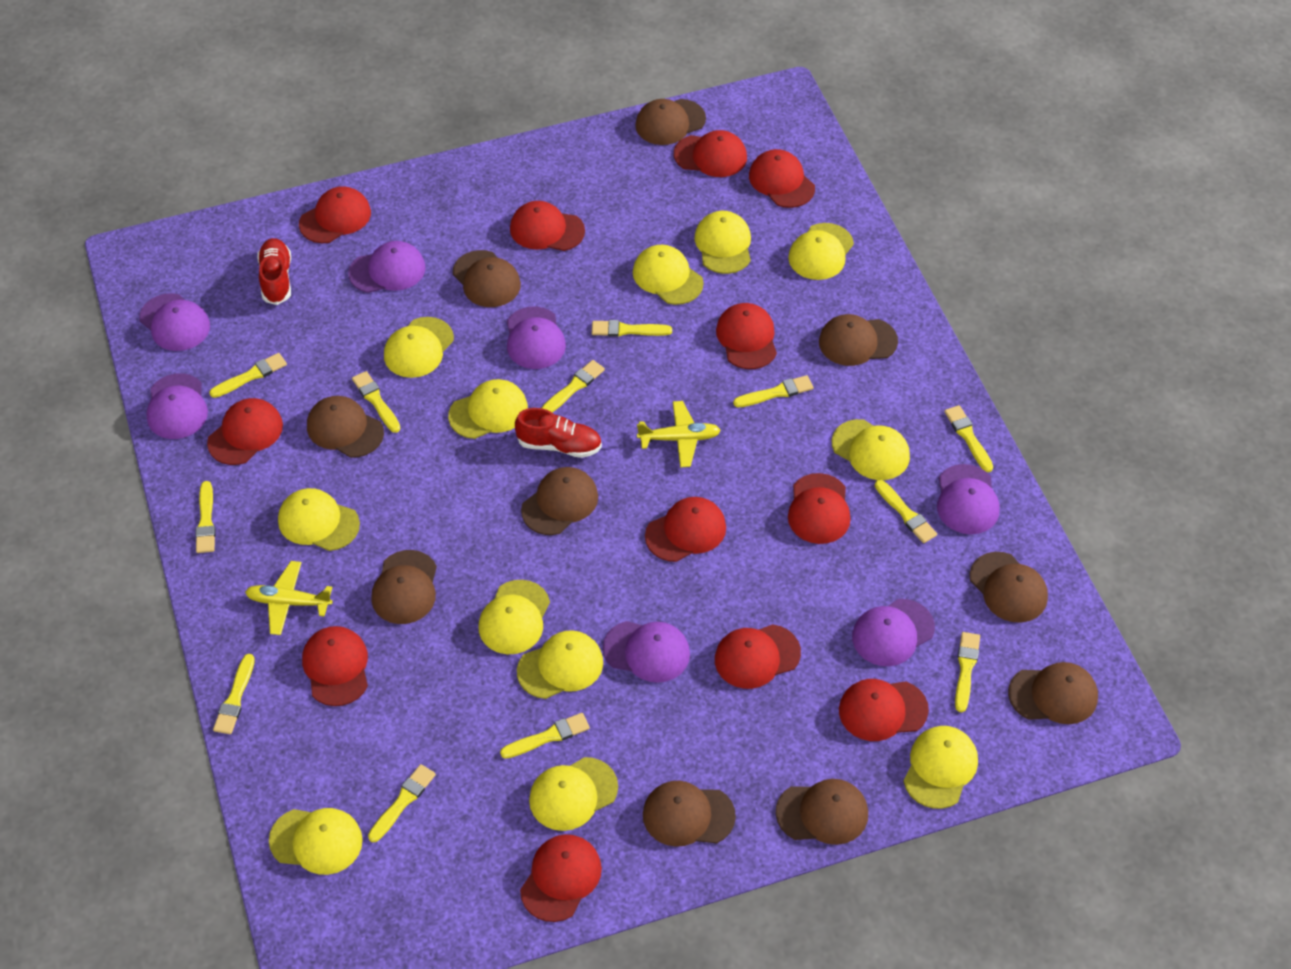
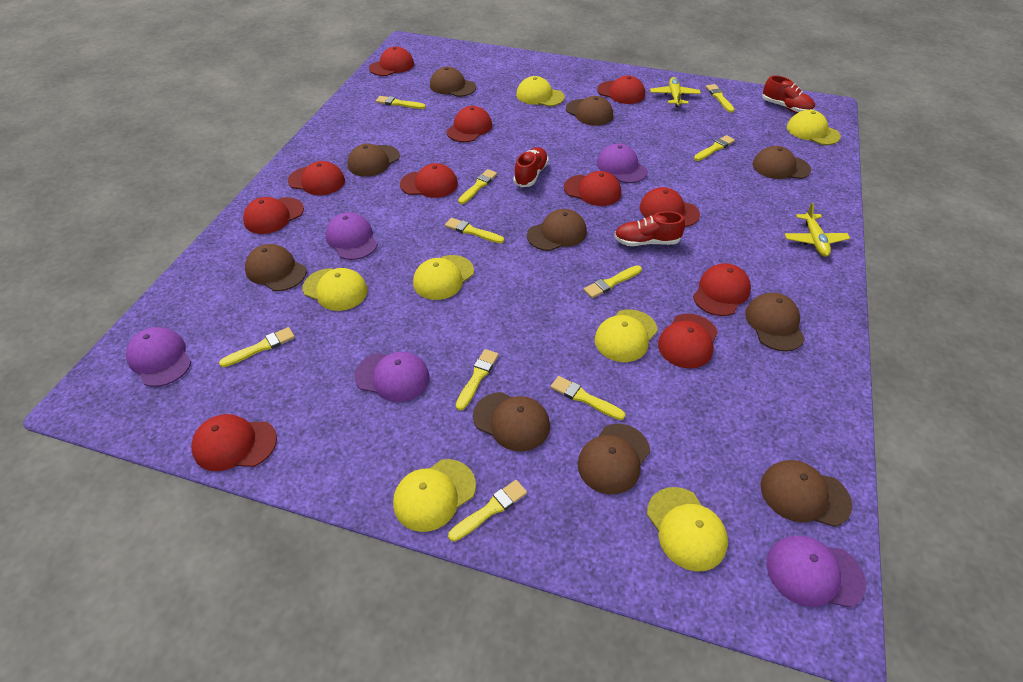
purple cap: 7 -> 5
red cap: 12 -> 11
red shoe: 2 -> 3
yellow brush: 12 -> 10
yellow cap: 12 -> 7

